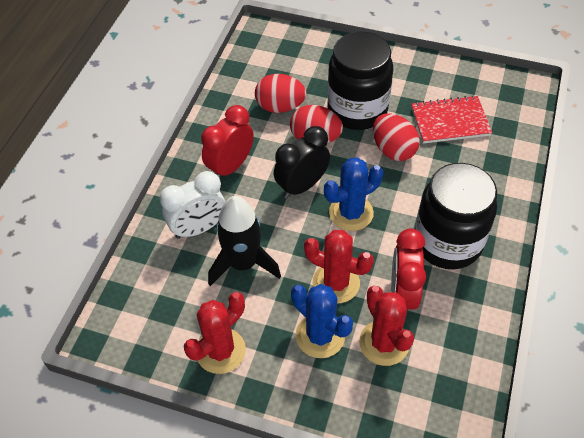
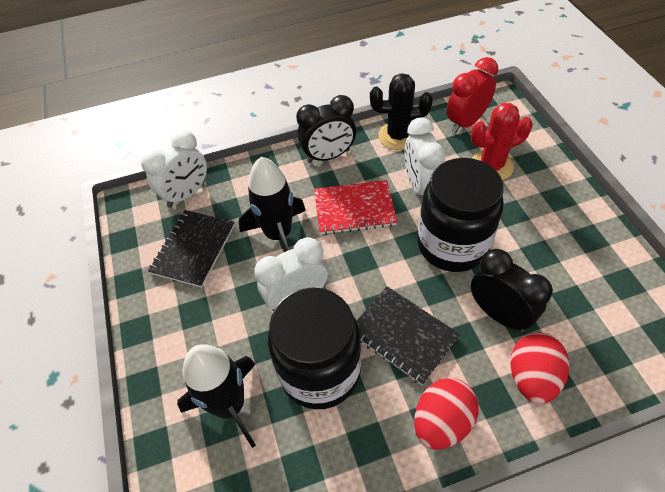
black cactus: 0 -> 1
black clock: 1 -> 2
black notebook: 0 -> 2
black rocket: 1 -> 2
blue cactus: 2 -> 0
red cactus: 3 -> 1
red clock: 2 -> 1
red egg: 3 -> 2
white clock: 1 -> 3

